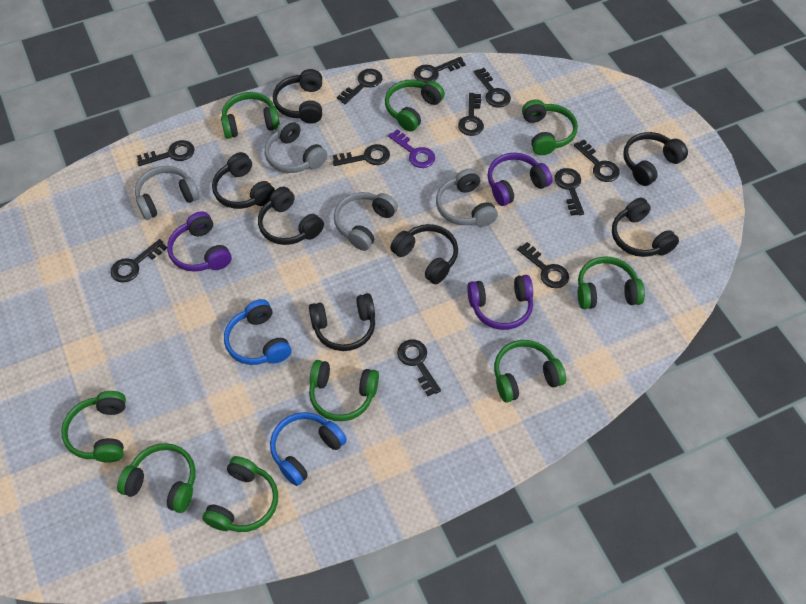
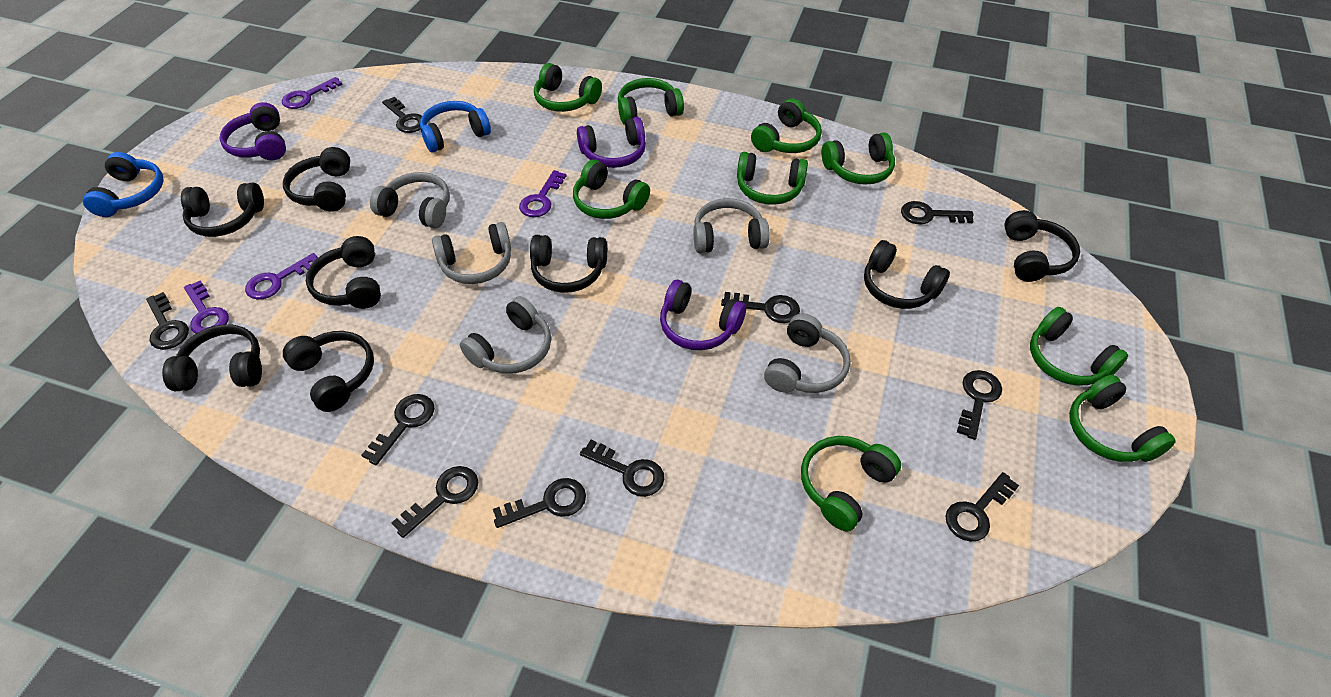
black headphones: 7 -> 8
black key: 11 -> 10
grey headphones: 4 -> 5
purple key: 1 -> 4

